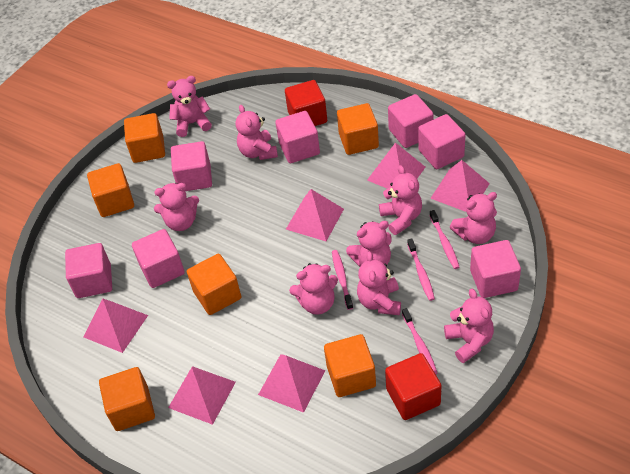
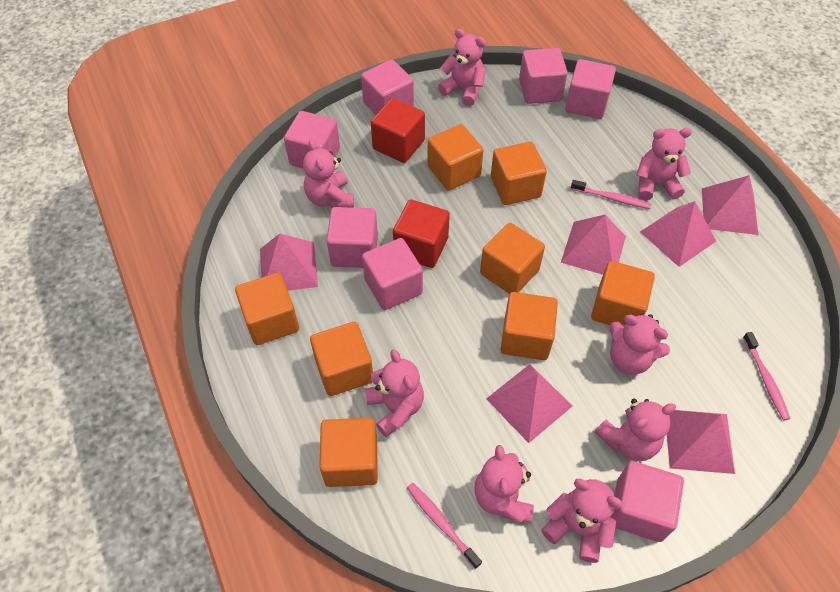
orange cube: 6 -> 8
pink teddy bear: 9 -> 8
pink toothbrush: 4 -> 3

